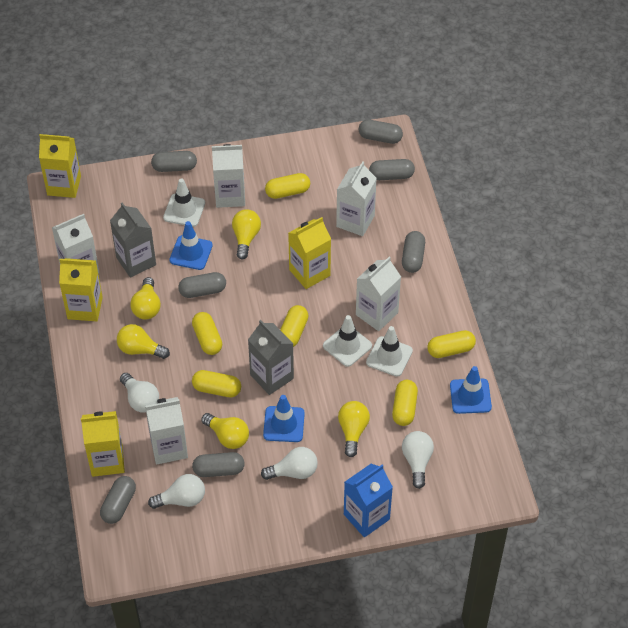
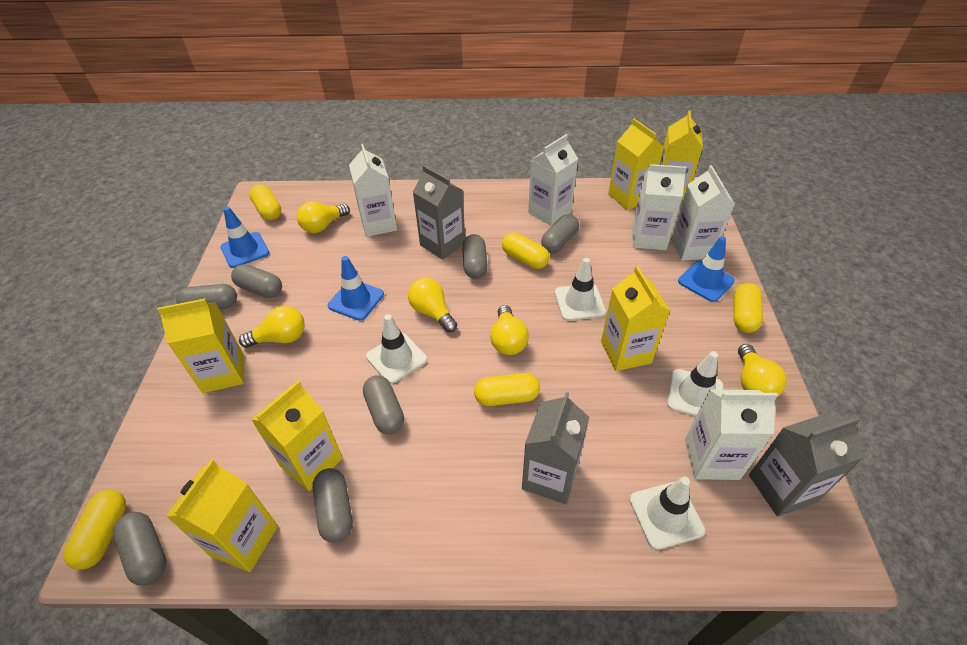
blue carton: 1 -> 0
grey carton: 2 -> 3
white light bulb: 4 -> 0
white traffic cone: 3 -> 4
yellow capsule: 6 -> 5
yellow carton: 4 -> 6

